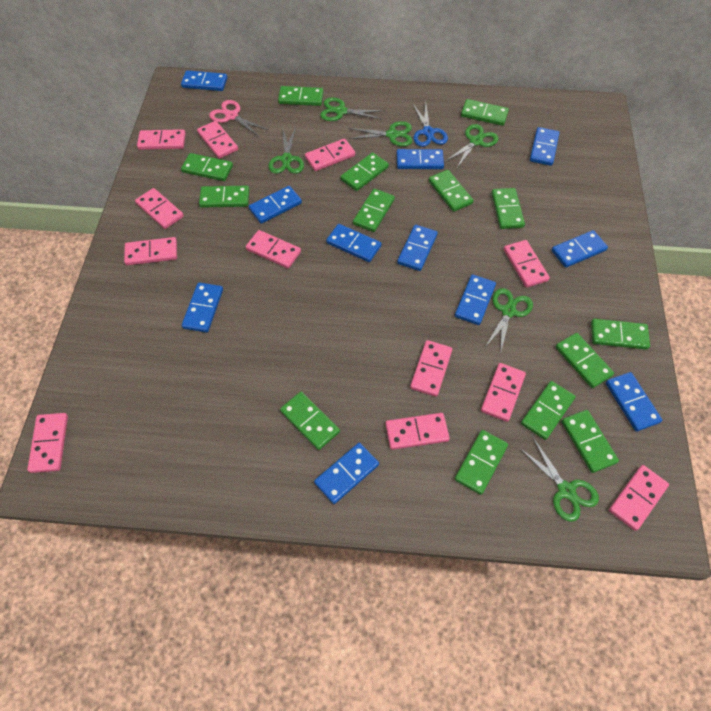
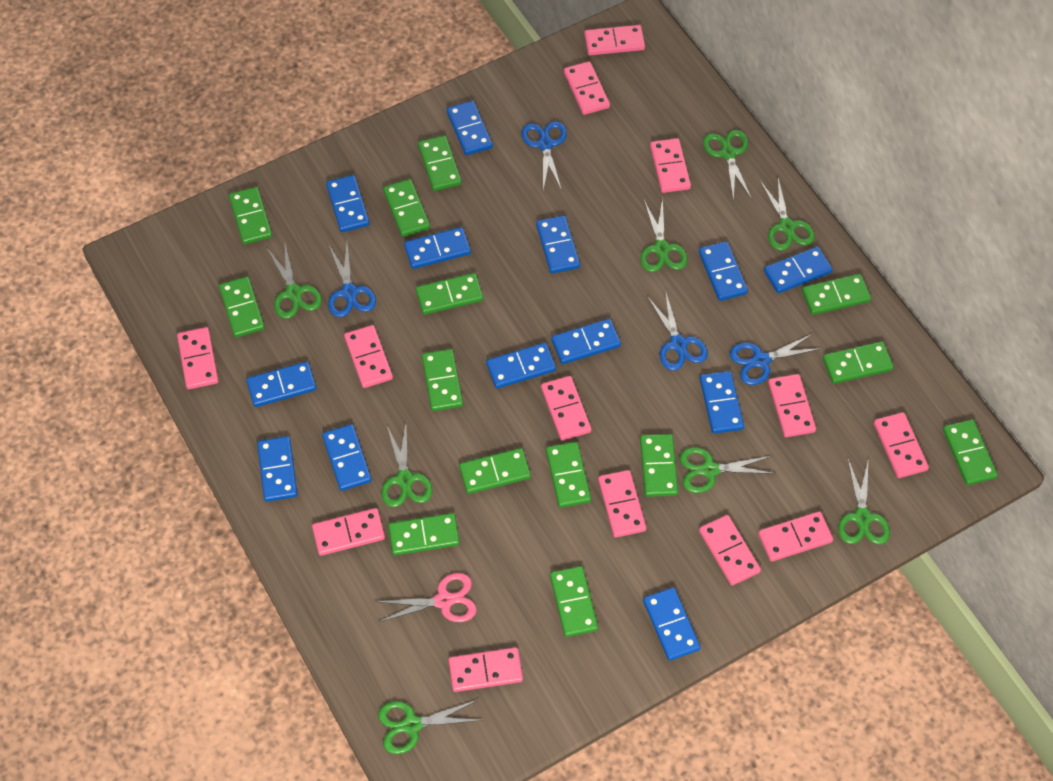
blue domino: 11 -> 13
blue scissors: 1 -> 4
green scissors: 6 -> 8
pink domino: 12 -> 13

